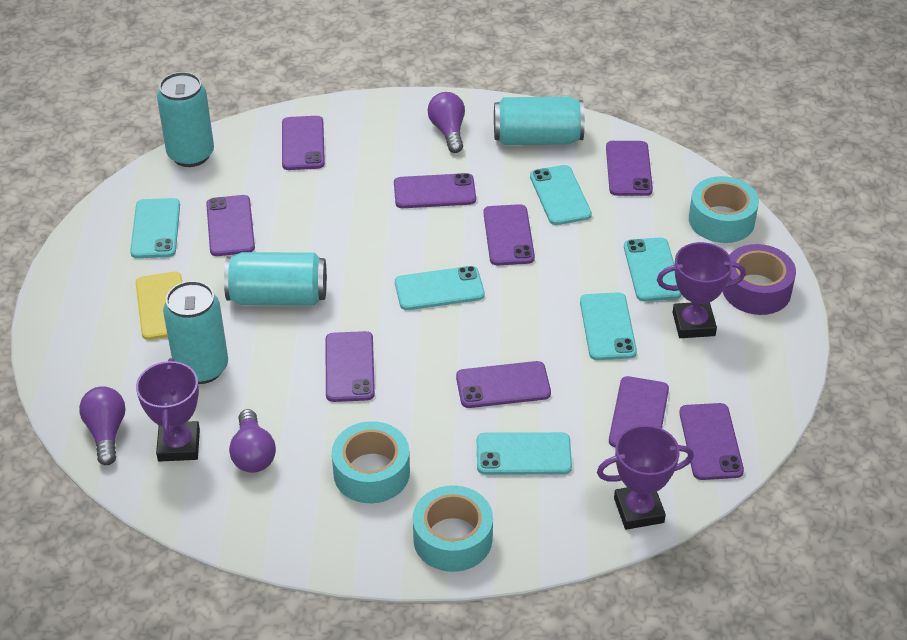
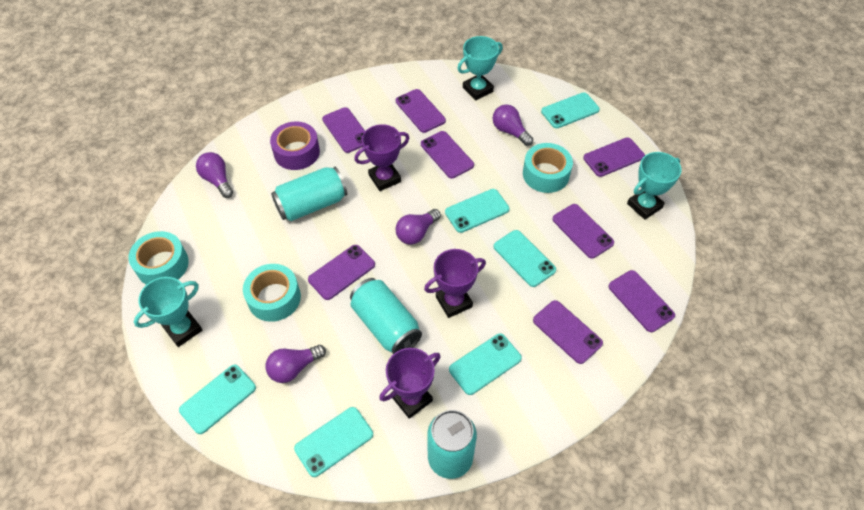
purple light bulb: 3 -> 4
purple phone: 9 -> 8
turquoise can: 4 -> 3
turquoise trophy: 0 -> 3
yellow phone: 1 -> 0

